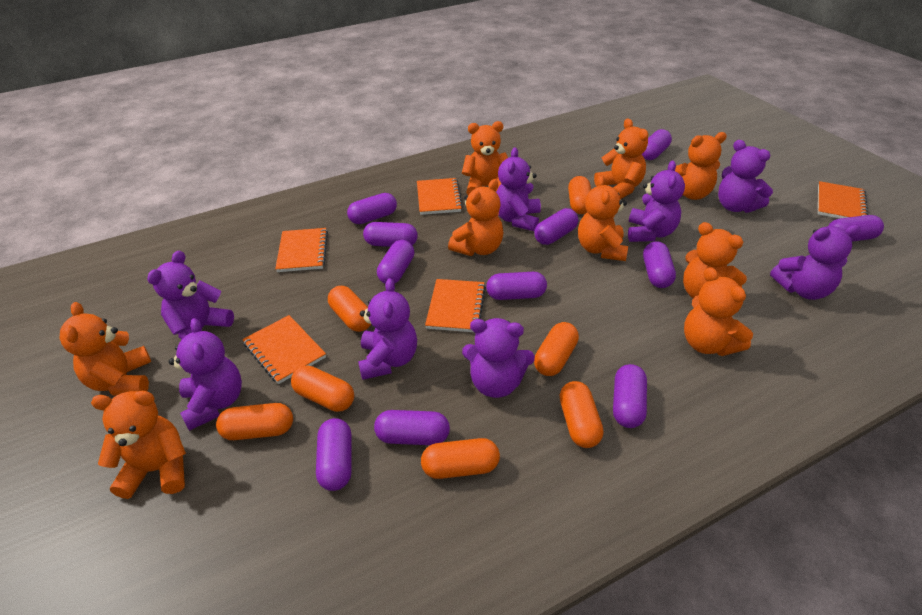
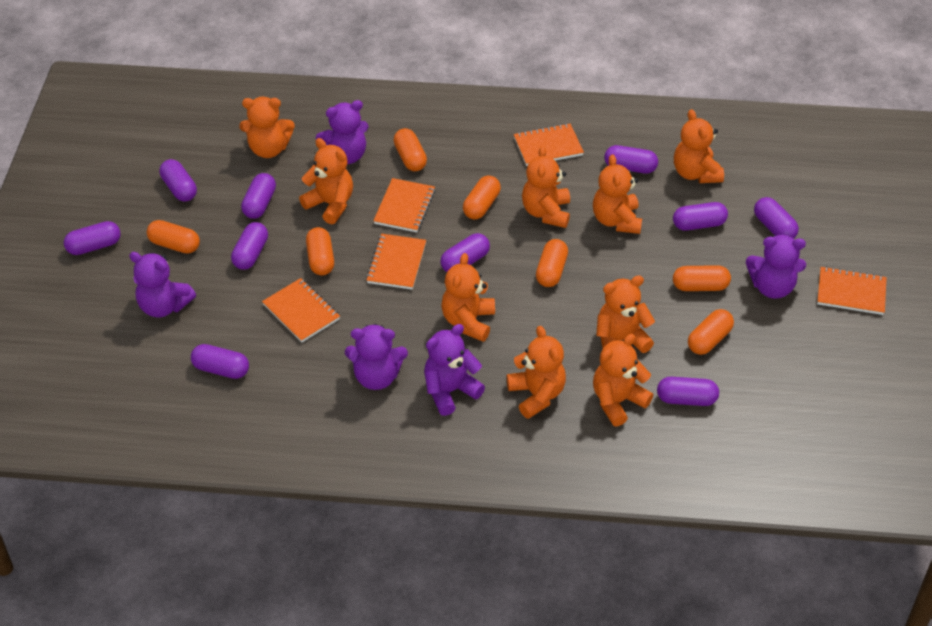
purple capsule: 11 -> 10
purple teddy bear: 8 -> 5

